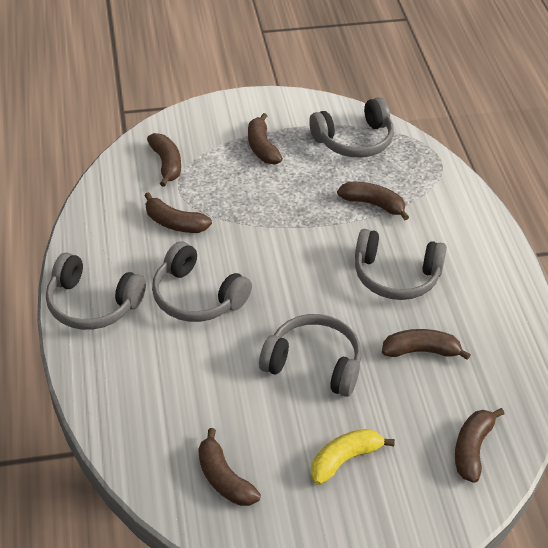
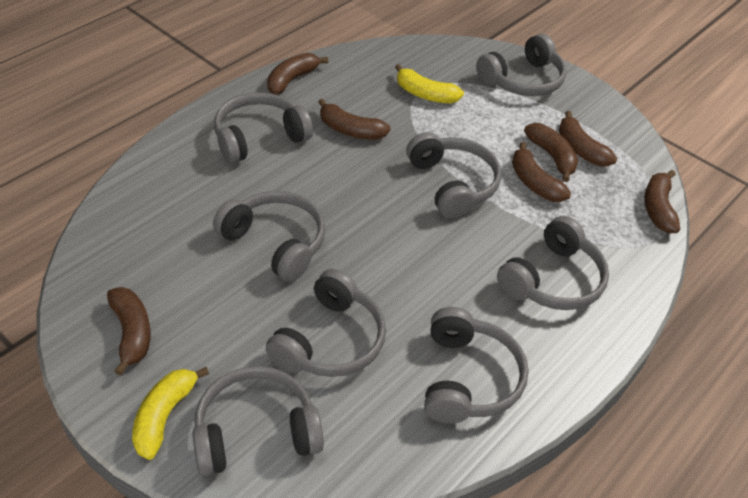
grey headphones: 5 -> 8
yellow banana: 1 -> 2

